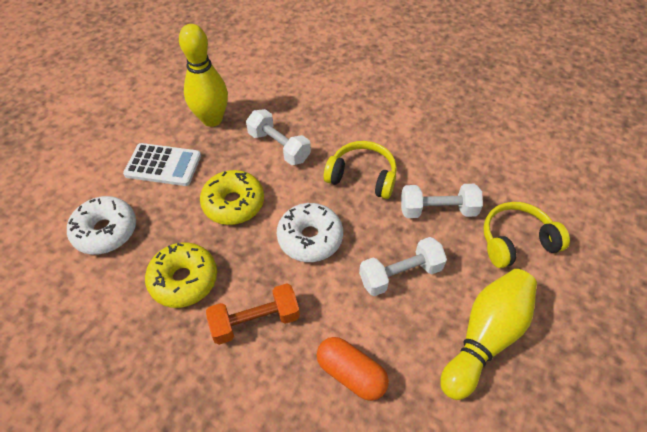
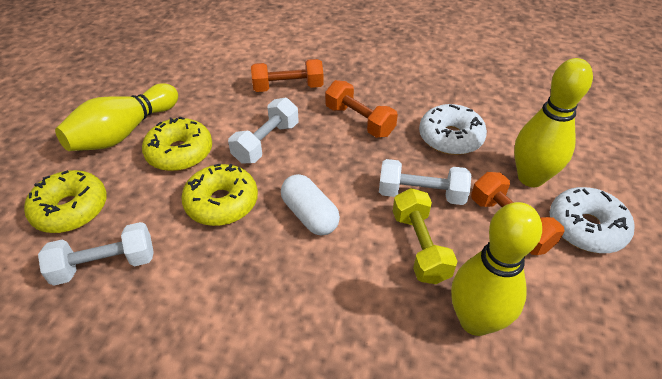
orange capsule: 1 -> 0
orange dumbbell: 1 -> 3
white calculator: 1 -> 0
white capsule: 0 -> 1
yellow bowling pin: 2 -> 3
yellow donut: 2 -> 3
yellow dumbbell: 0 -> 1
yellow headphones: 2 -> 0

